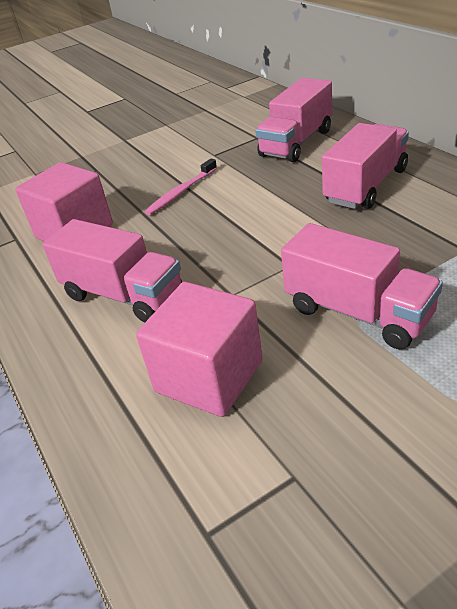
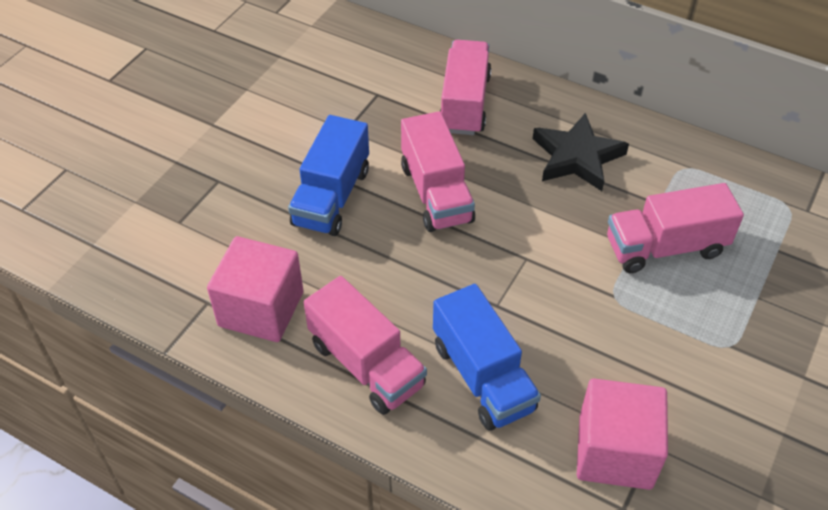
black star: 0 -> 1
blue truck: 0 -> 2
pink toothbrush: 1 -> 0

